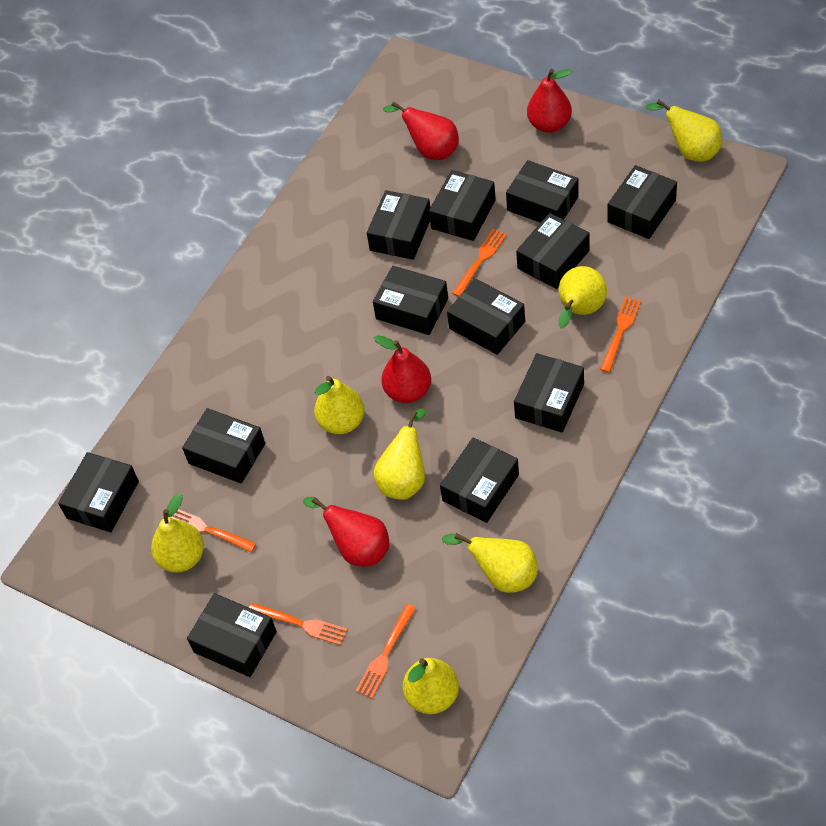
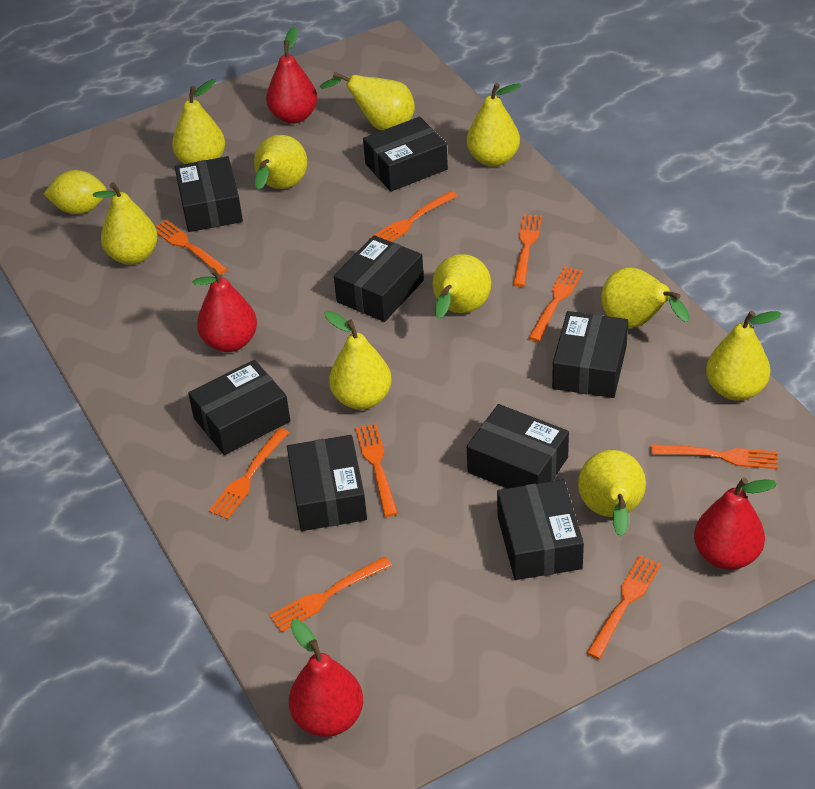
black box: 12 -> 8
orange fork: 5 -> 9
yellow lemon: 0 -> 1
yellow pear: 7 -> 10

